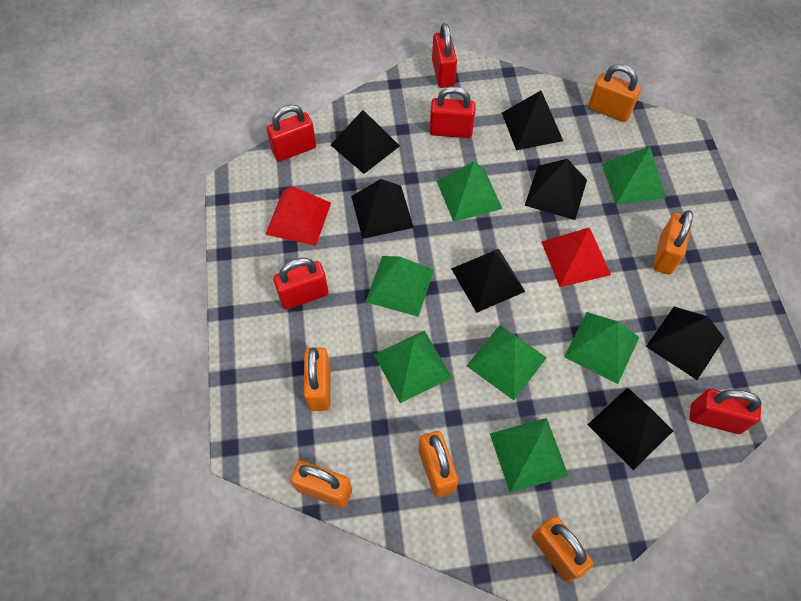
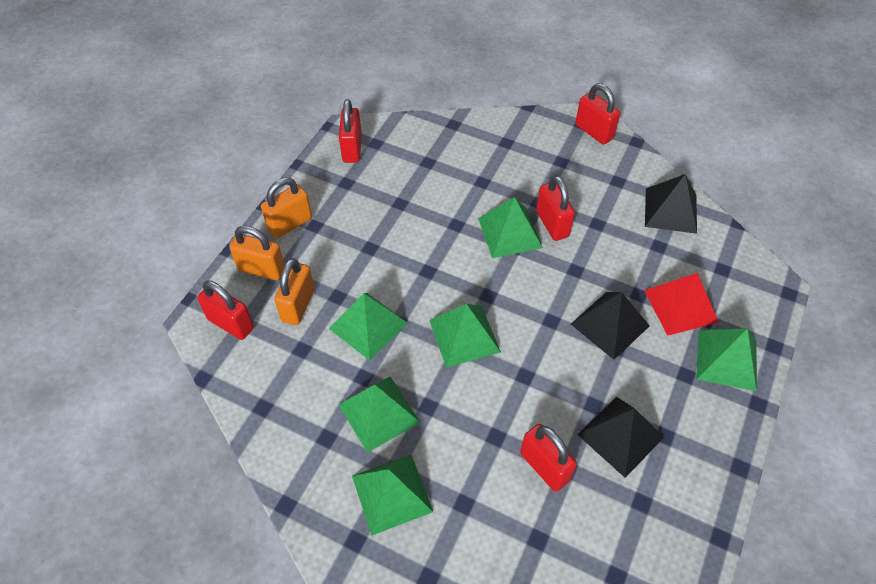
black pyramid: 7 -> 3
green pyramid: 7 -> 6
orange padlock: 6 -> 3
red pyramid: 2 -> 1

